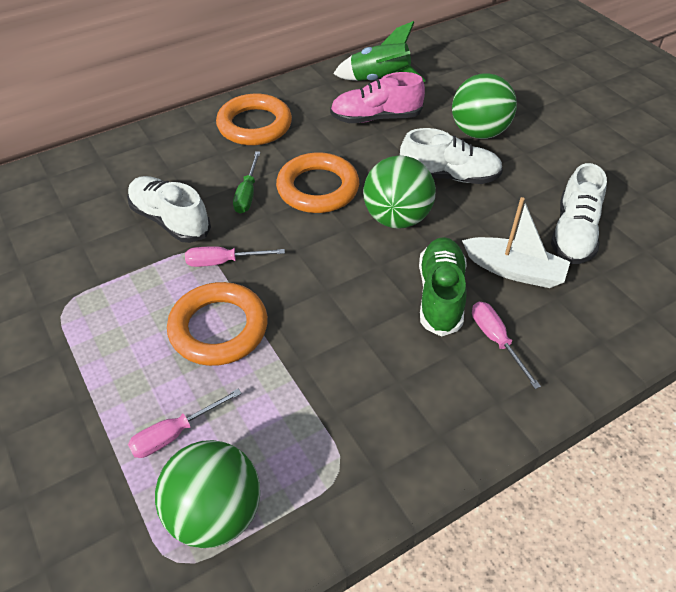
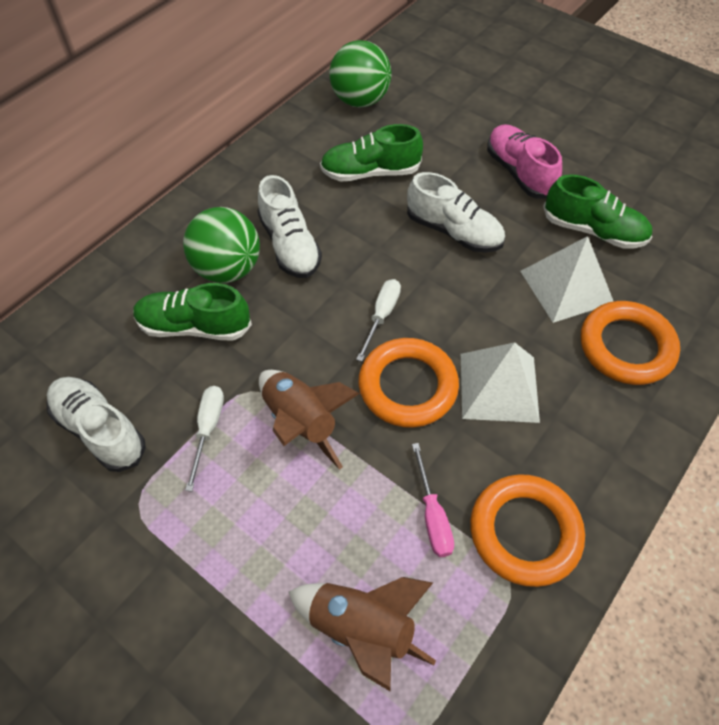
brown rocket: 0 -> 2
green ball: 3 -> 2
green rocket: 1 -> 0
green screwdriver: 1 -> 0
green shoe: 1 -> 3
pink screwdriver: 3 -> 1
white boat: 1 -> 0
white pyramid: 0 -> 2
white screwdriver: 0 -> 2

